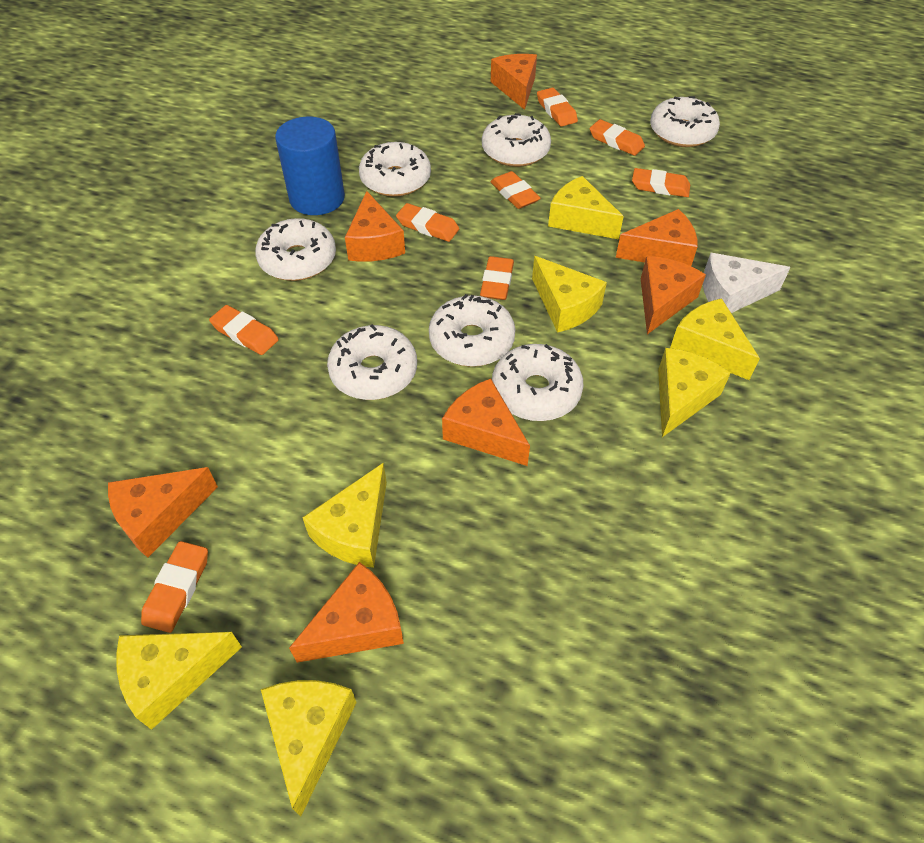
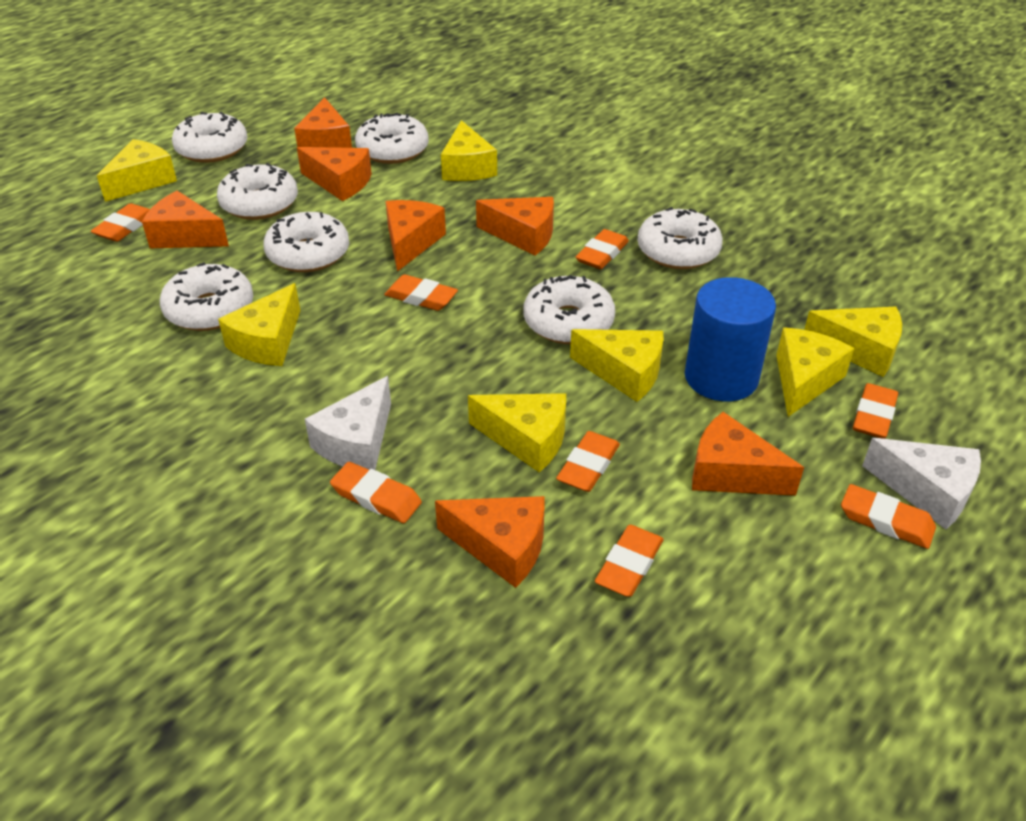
white cheese: 1 -> 2

